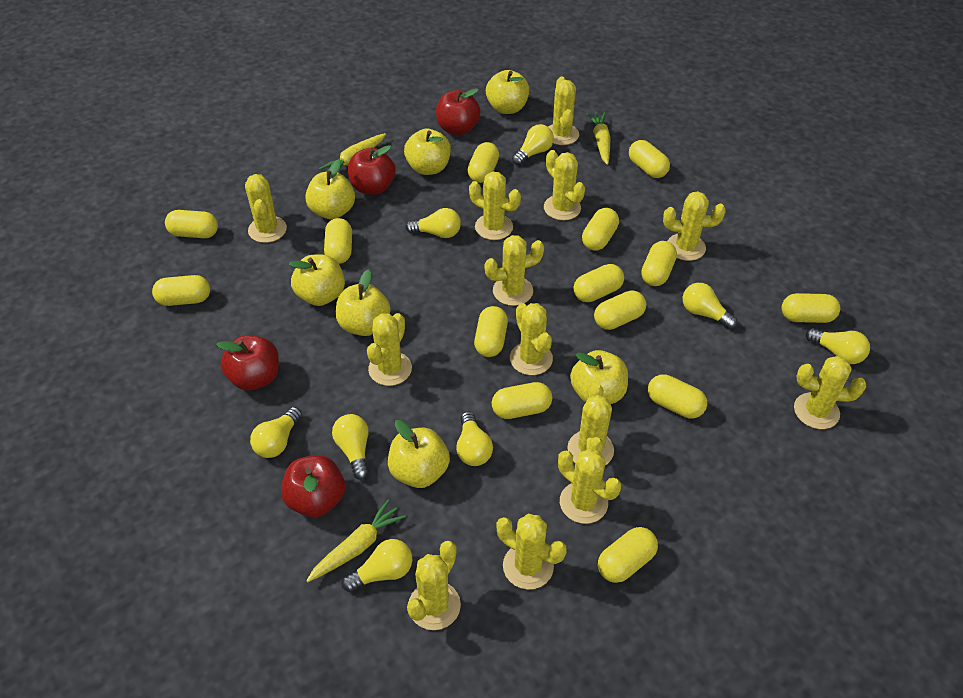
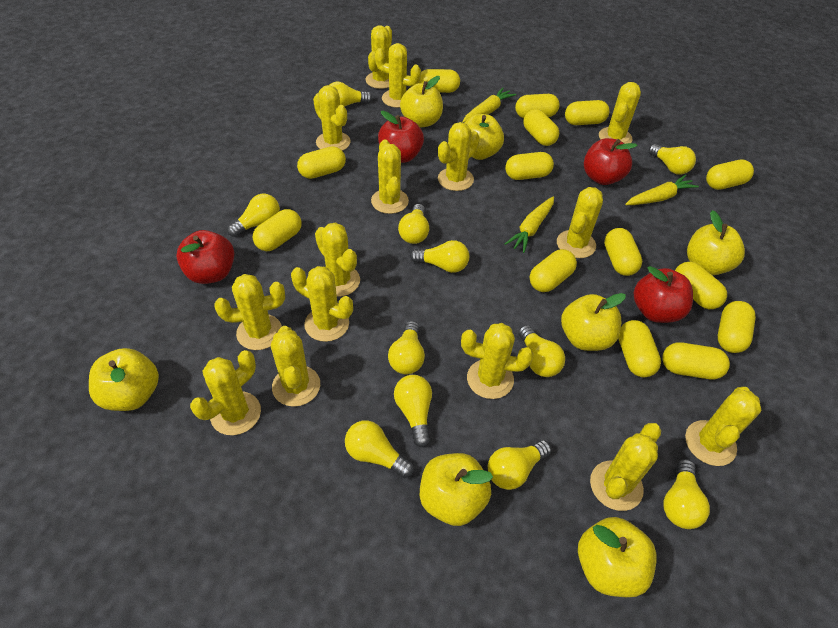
yellow cactus: 13 -> 15
yellow light bulb: 8 -> 11

